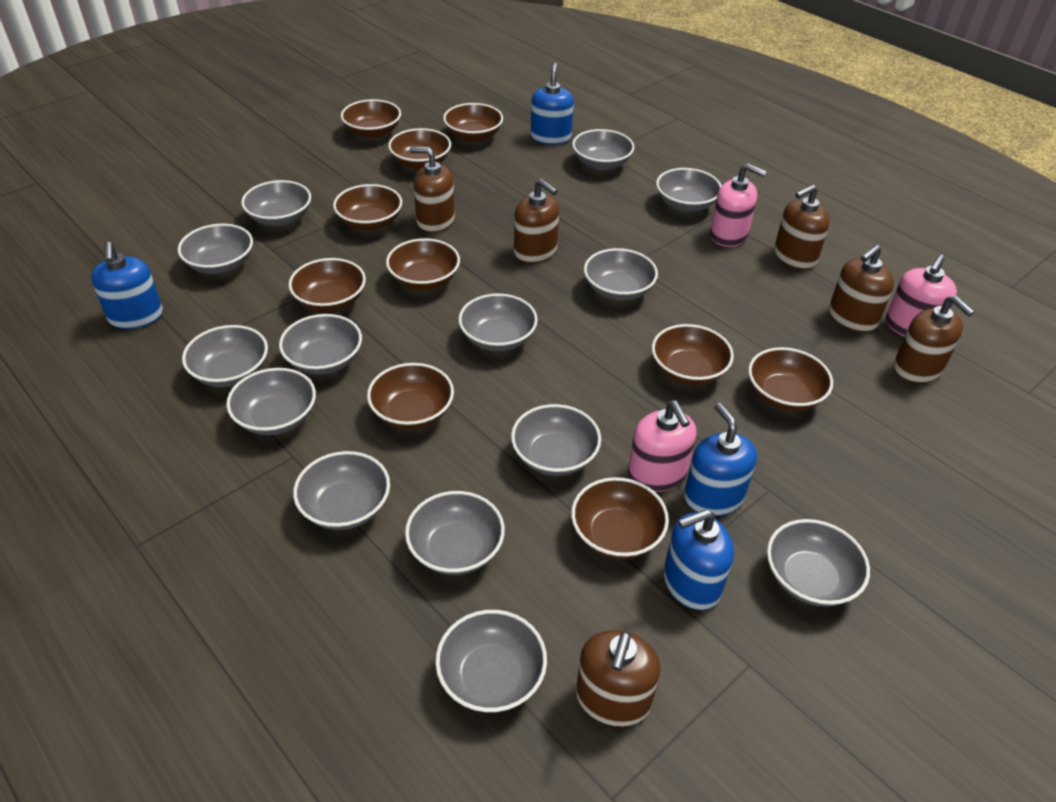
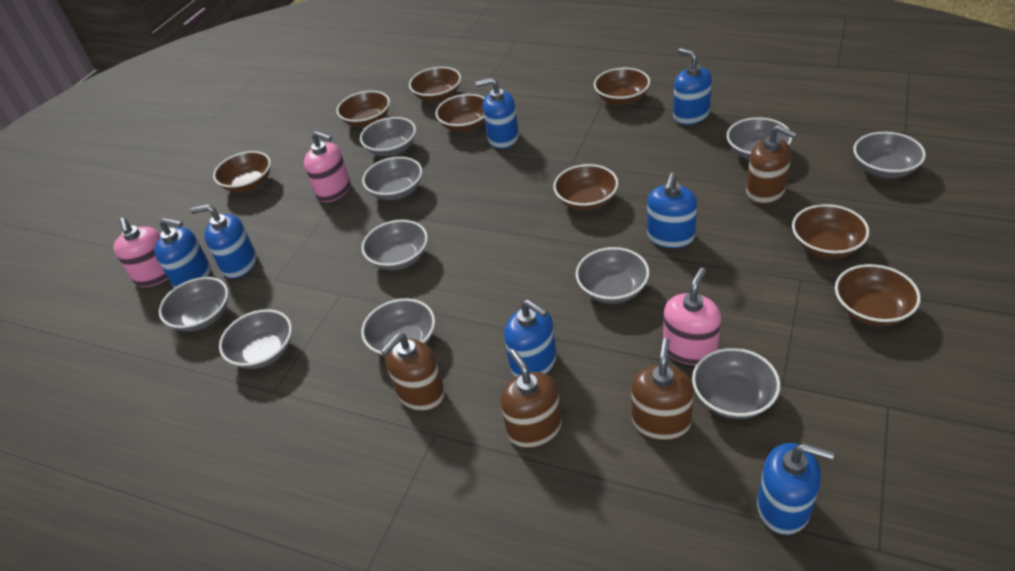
blue soap dispenser: 4 -> 7
brown bowl: 10 -> 8
brown soap dispenser: 6 -> 4
grey bowl: 14 -> 10

